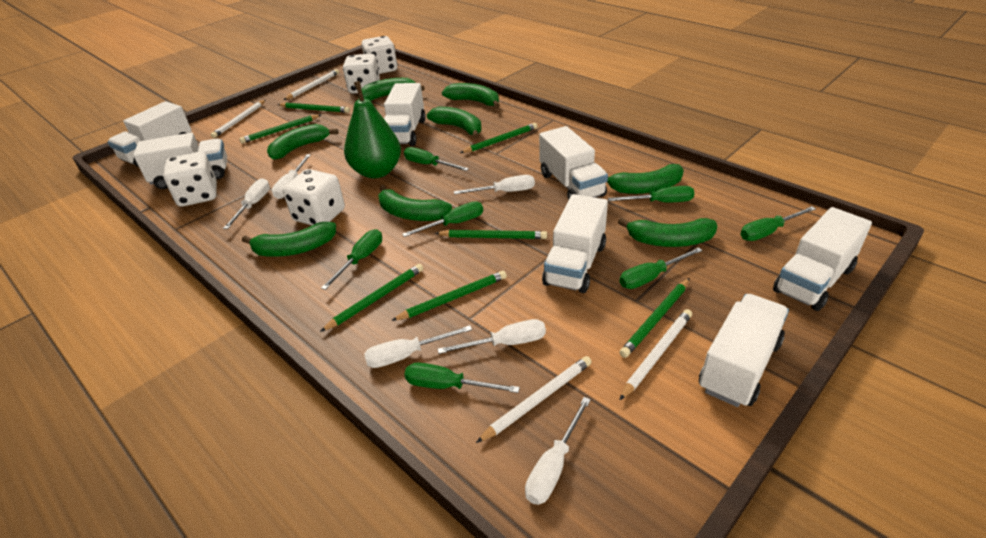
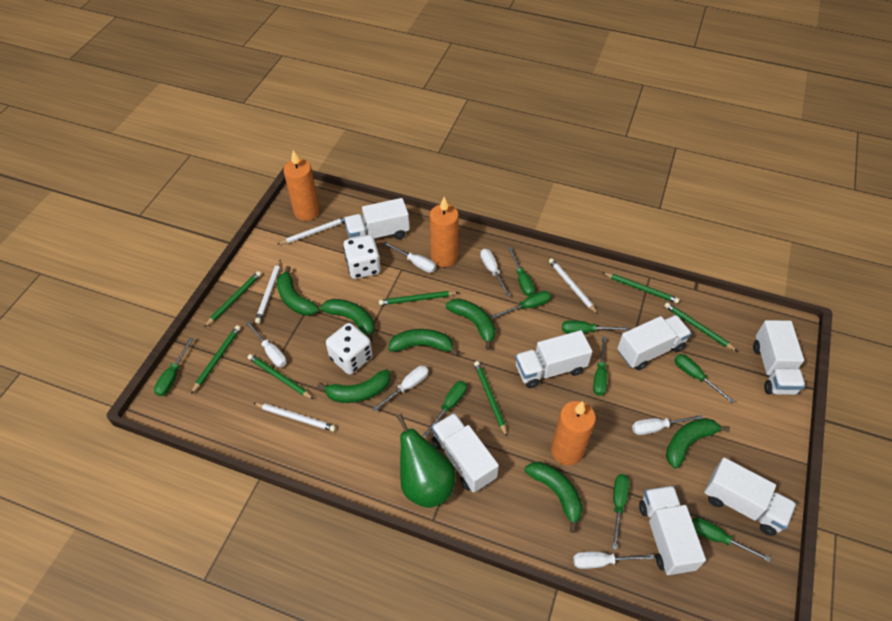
green banana: 8 -> 7
green screwdriver: 7 -> 9
orange candle: 0 -> 3
white dice: 4 -> 2

